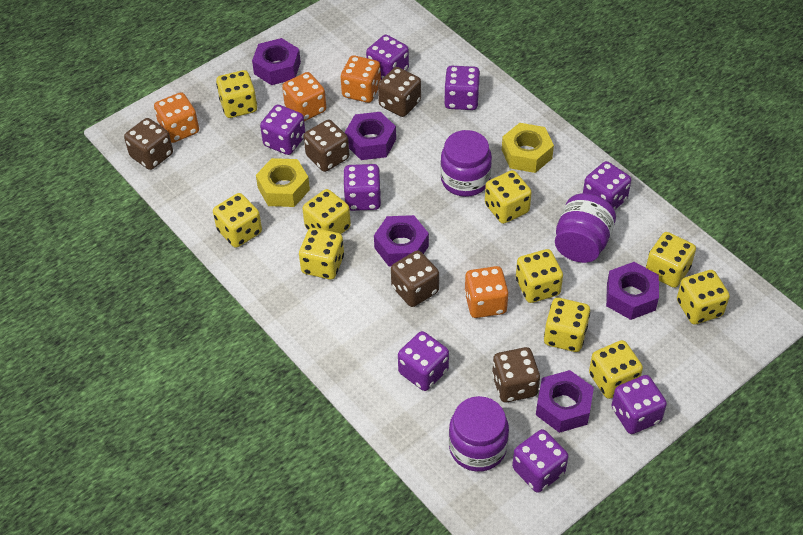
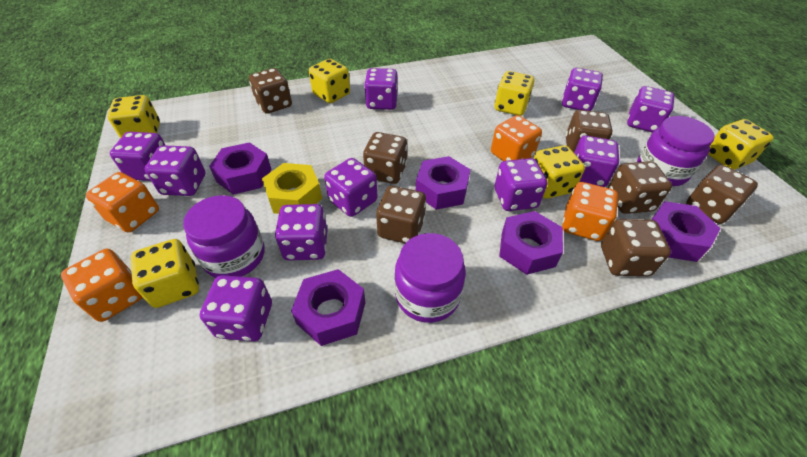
brown dice: 5 -> 7
purple dice: 8 -> 10
yellow dice: 10 -> 6
yellow nut: 2 -> 1

